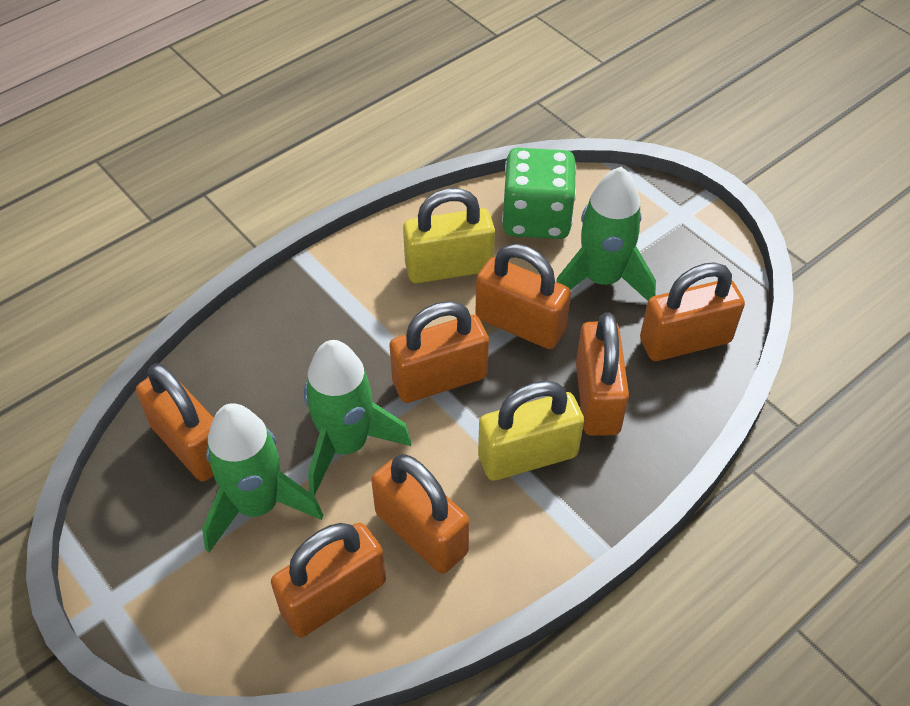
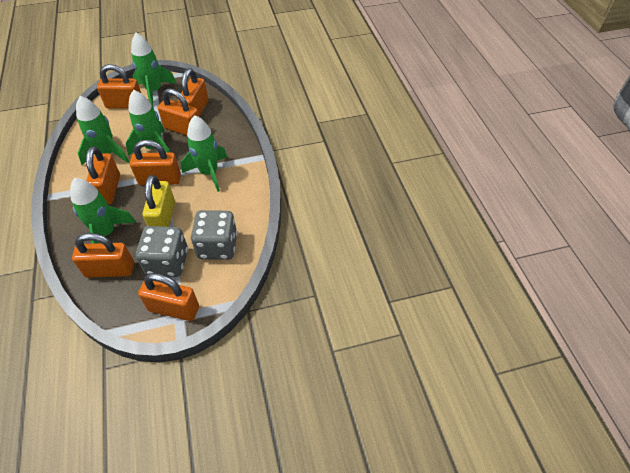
green dice: 1 -> 0
green rocket: 3 -> 5
grey dice: 0 -> 2
yellow padlock: 2 -> 1

